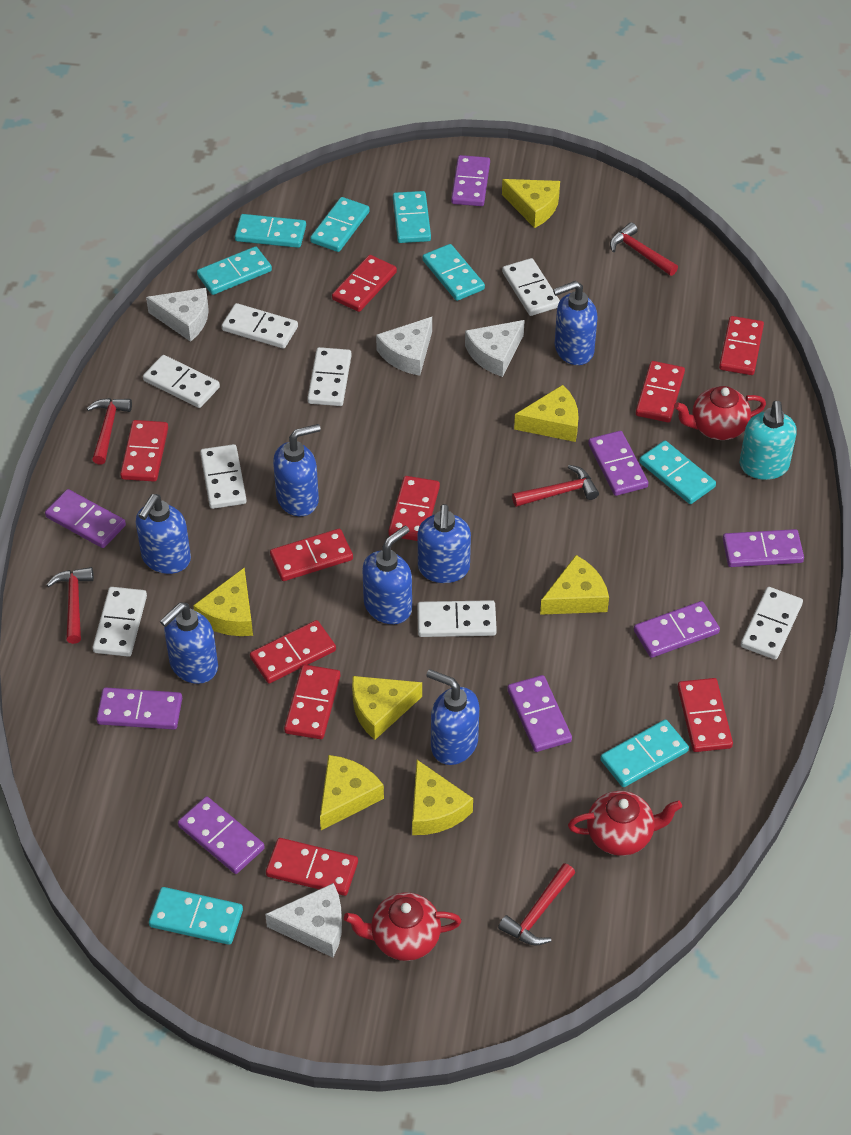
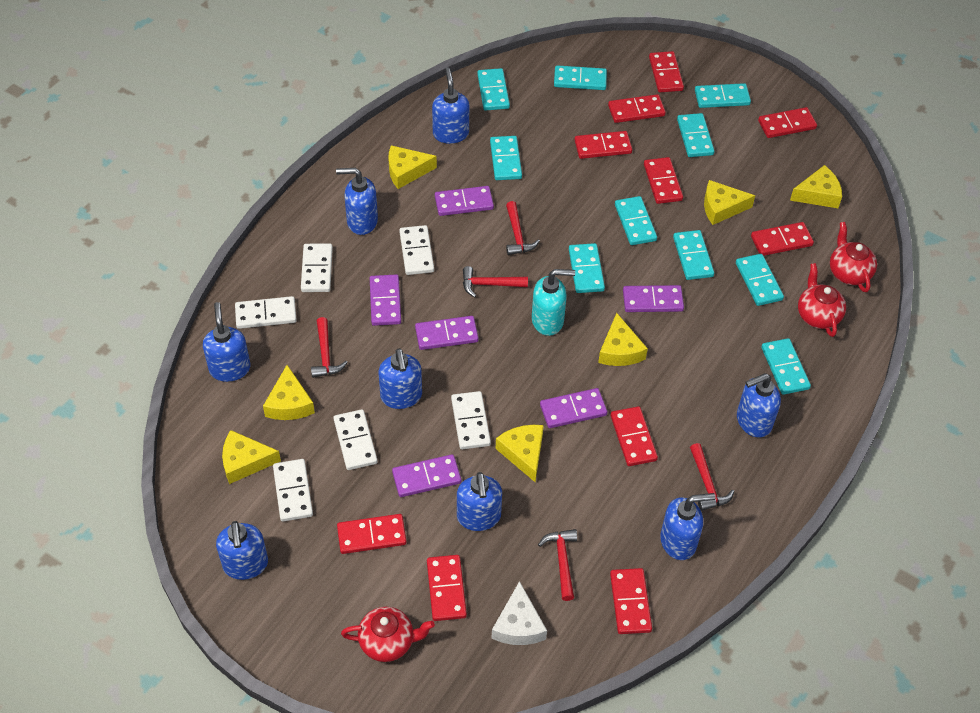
blue soap dispenser: 7 -> 8
purple domino: 8 -> 6
turquoise domino: 8 -> 10
white cheese: 4 -> 1
white domino: 8 -> 6

